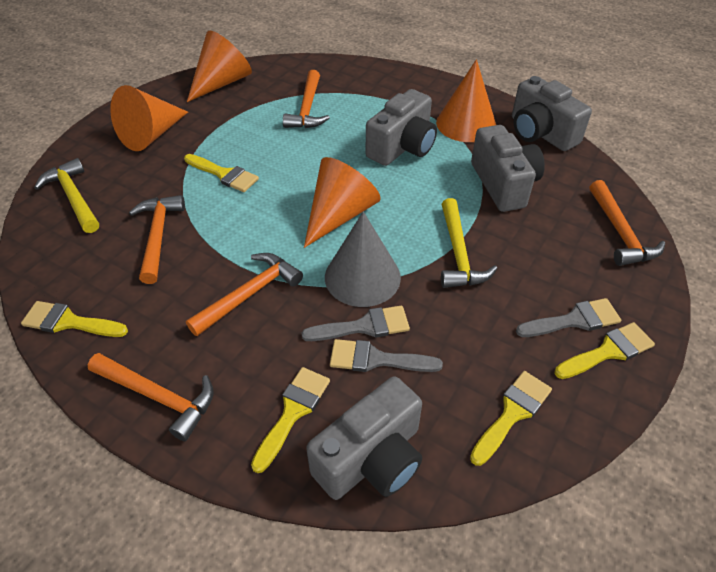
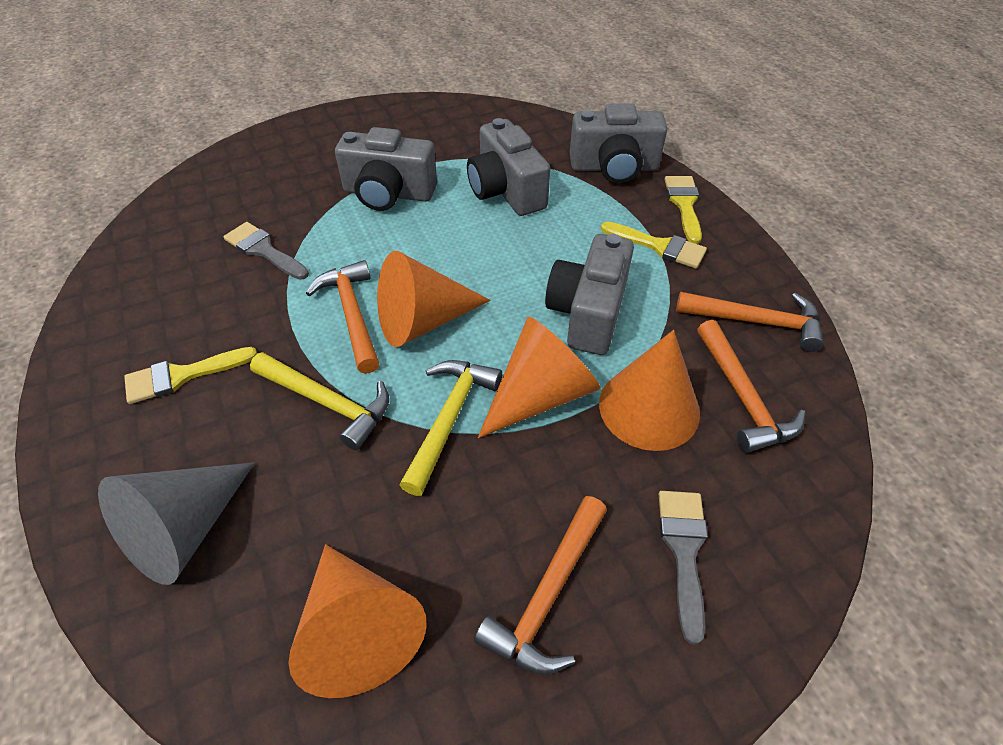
grey brush: 3 -> 2
orange hammer: 5 -> 4
yellow brush: 5 -> 3

